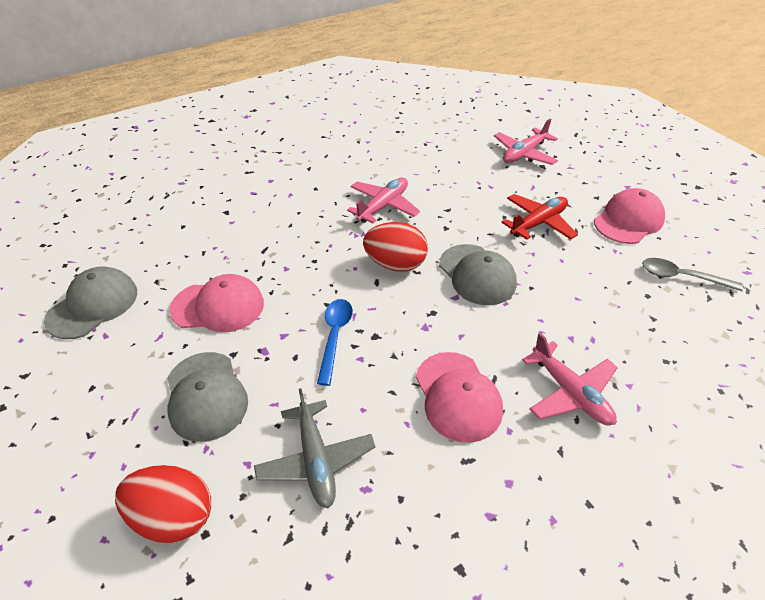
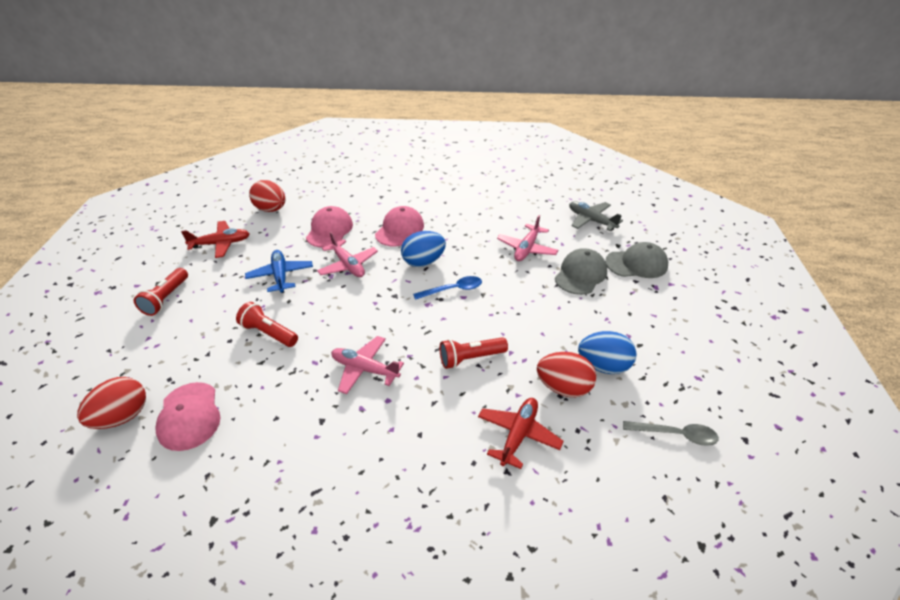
blue egg: 0 -> 2
blue plane: 0 -> 1
grey cap: 3 -> 2
red egg: 2 -> 3
red flashlight: 0 -> 3
red plane: 1 -> 2

